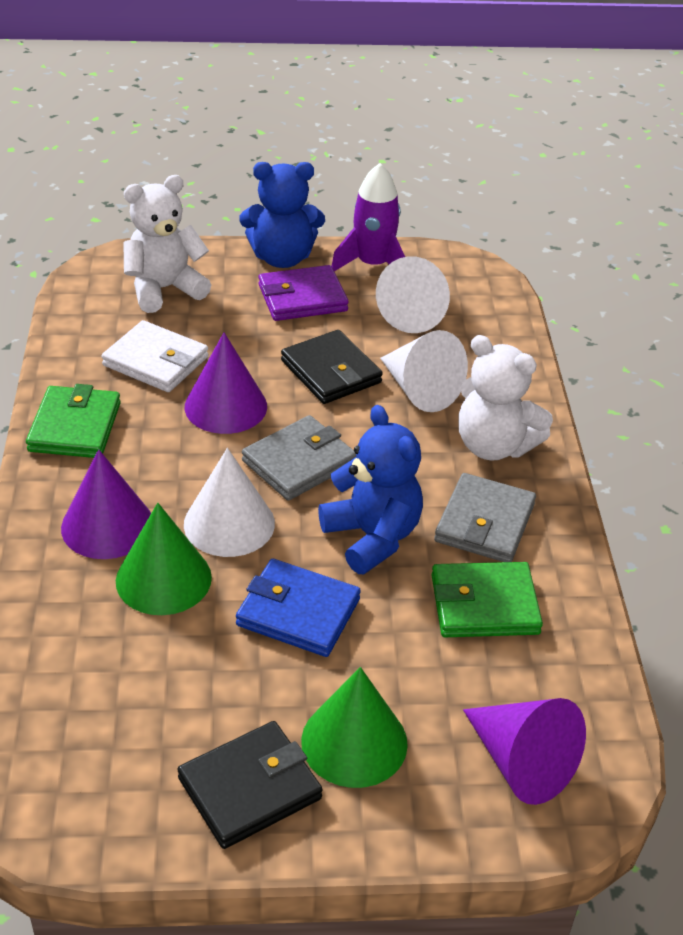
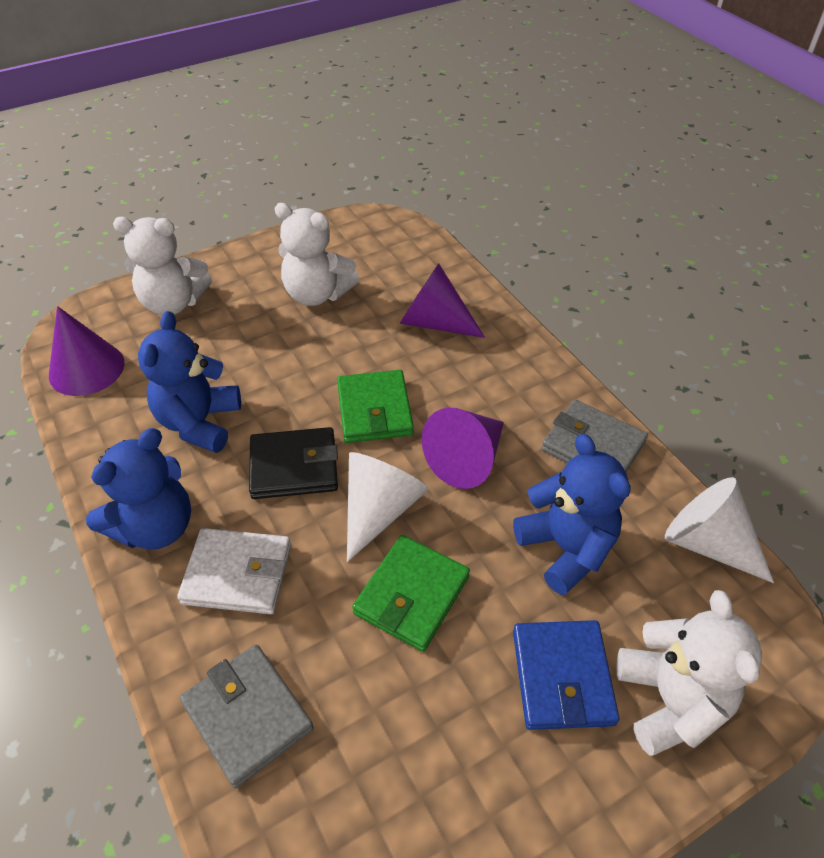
black wallet: 2 -> 1
blue teddy bear: 2 -> 3
green cone: 2 -> 0
purple rocket: 1 -> 0
purple wallet: 1 -> 0
white cone: 3 -> 2
white teddy bear: 2 -> 3

